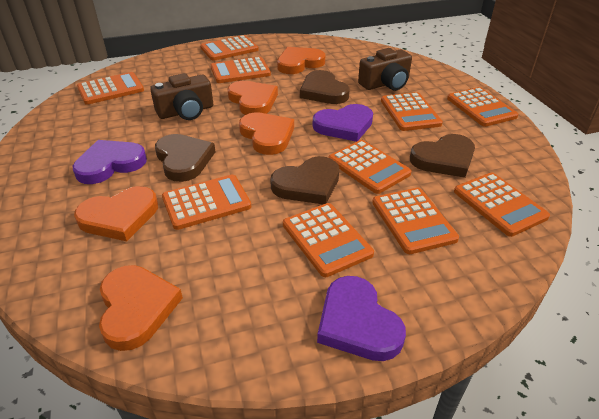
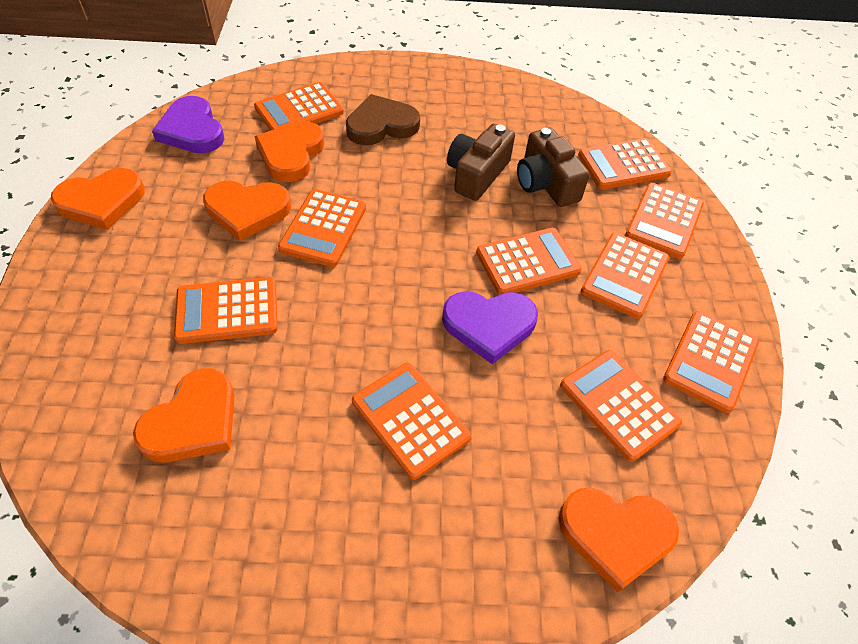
brown heart: 4 -> 1
purple heart: 3 -> 2

